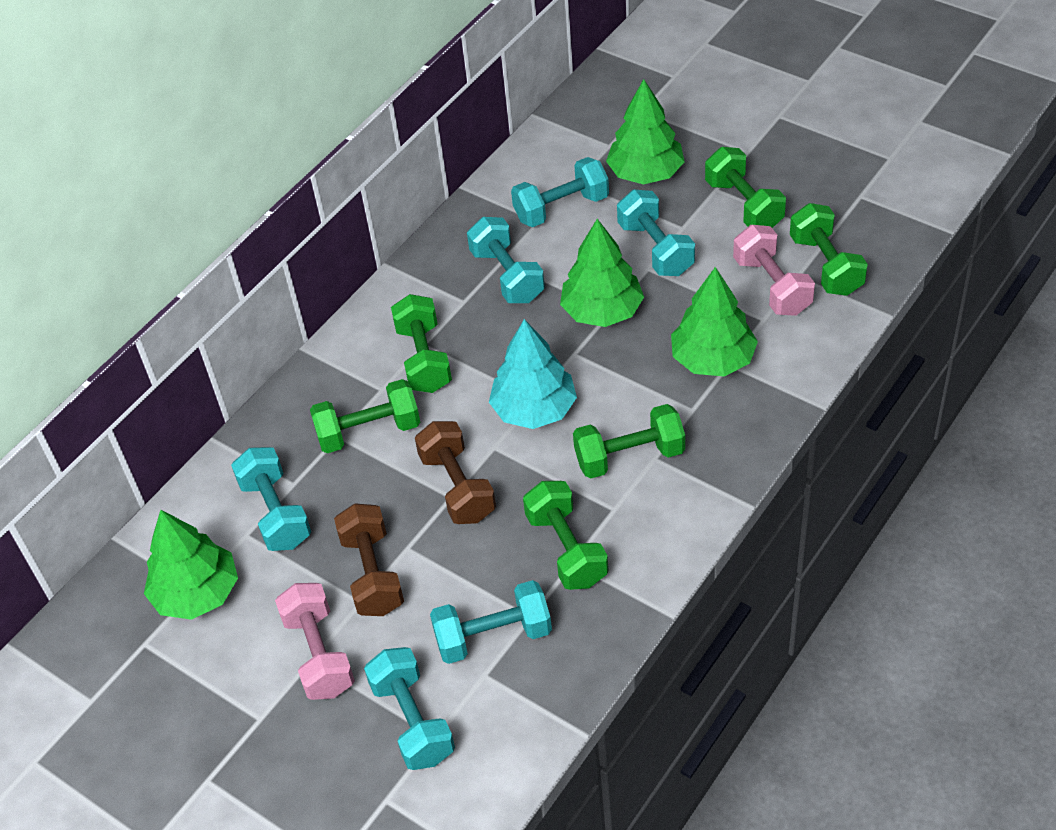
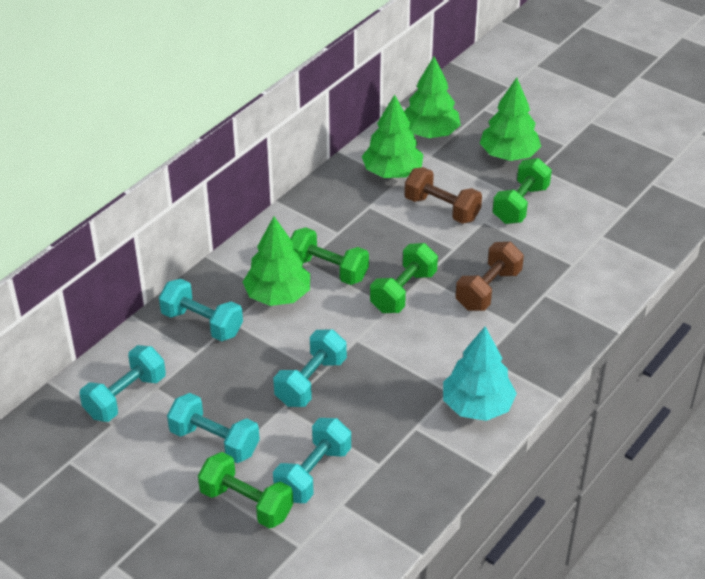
green dumbbell: 6 -> 4
pink dumbbell: 2 -> 0
turquoise dumbbell: 6 -> 5

